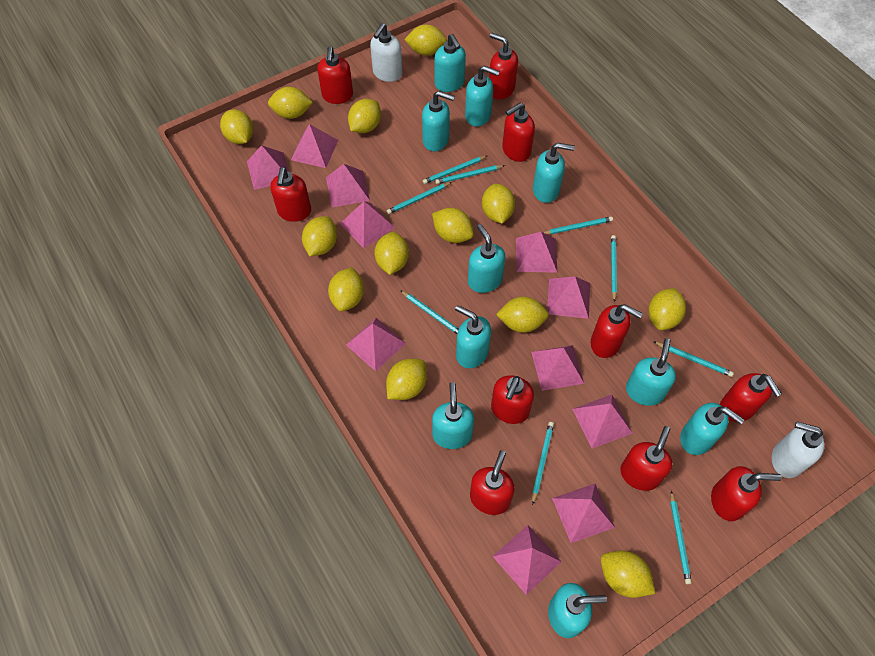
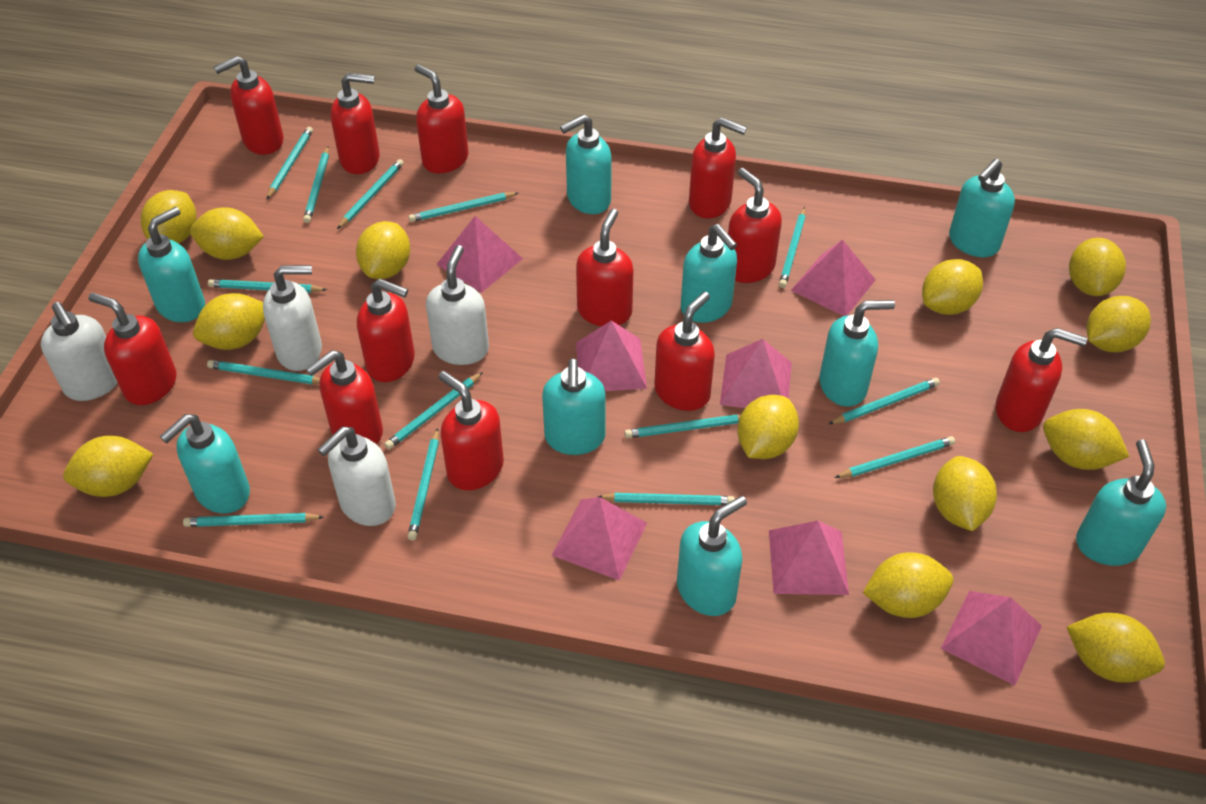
pink pyramid: 11 -> 7
red soap dispenser: 10 -> 12
turquoise pencil: 9 -> 14
turquoise soap dispenser: 10 -> 9
white soap dispenser: 2 -> 4

